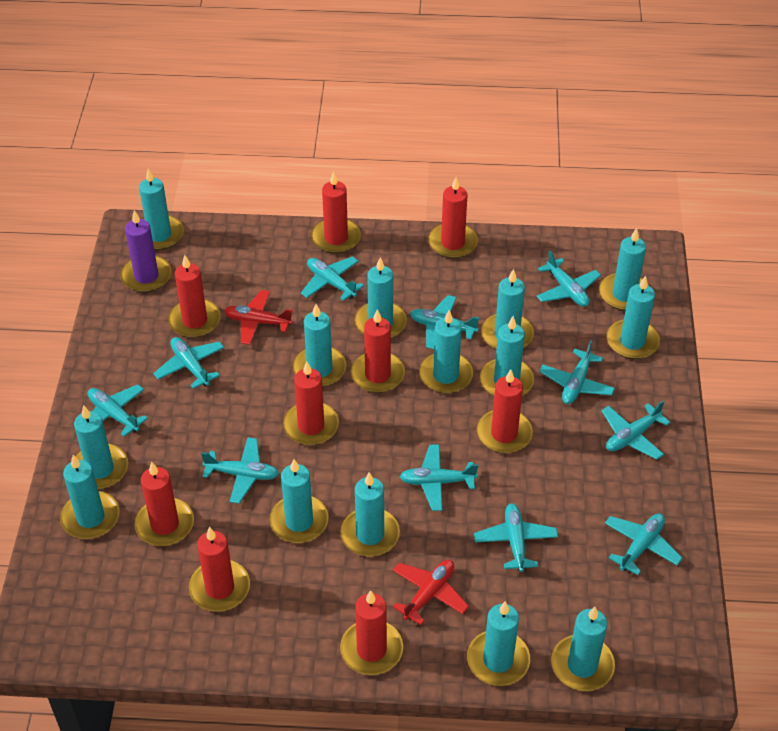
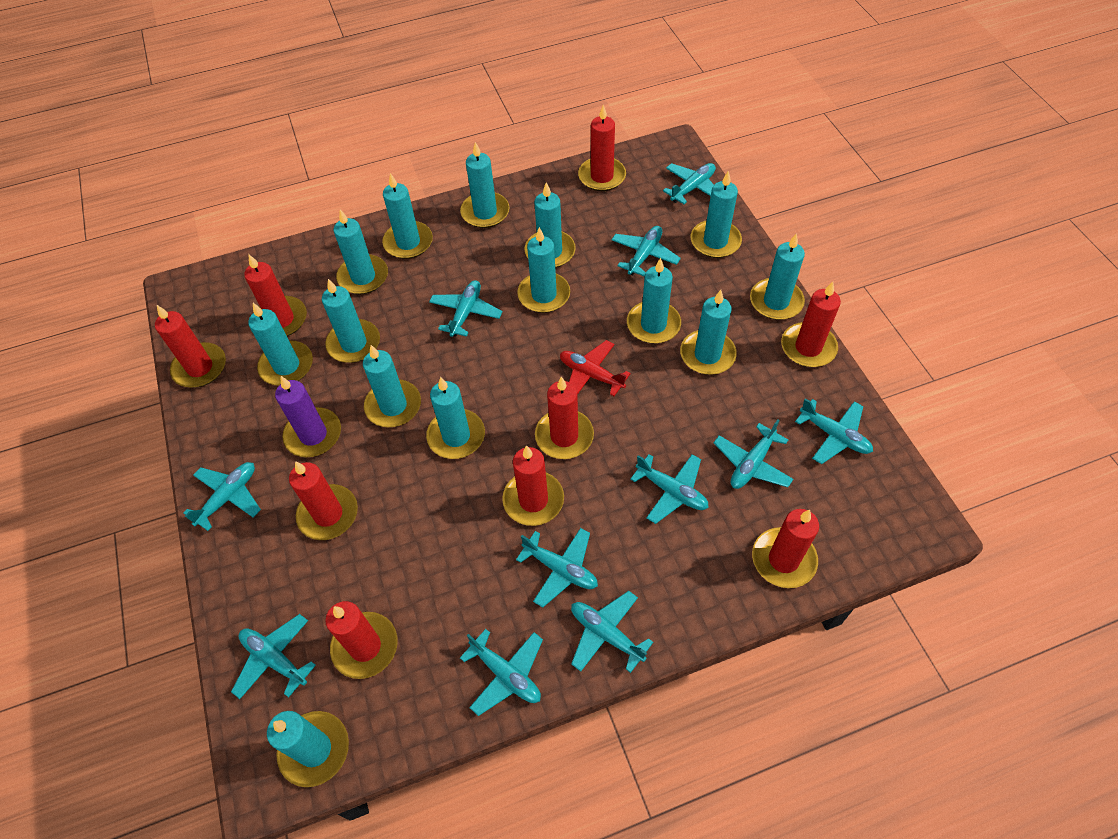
red plane: 2 -> 1

